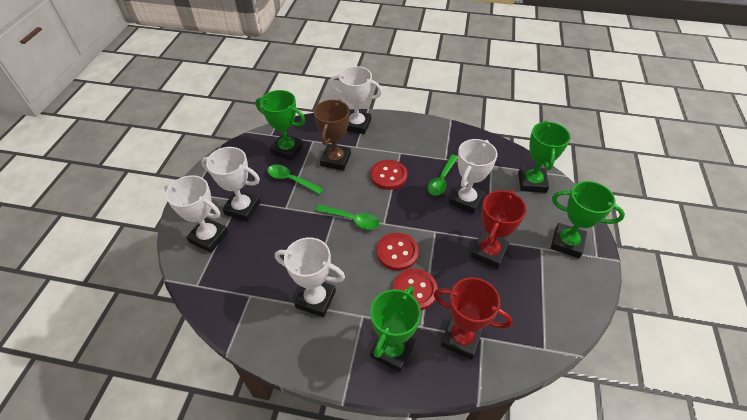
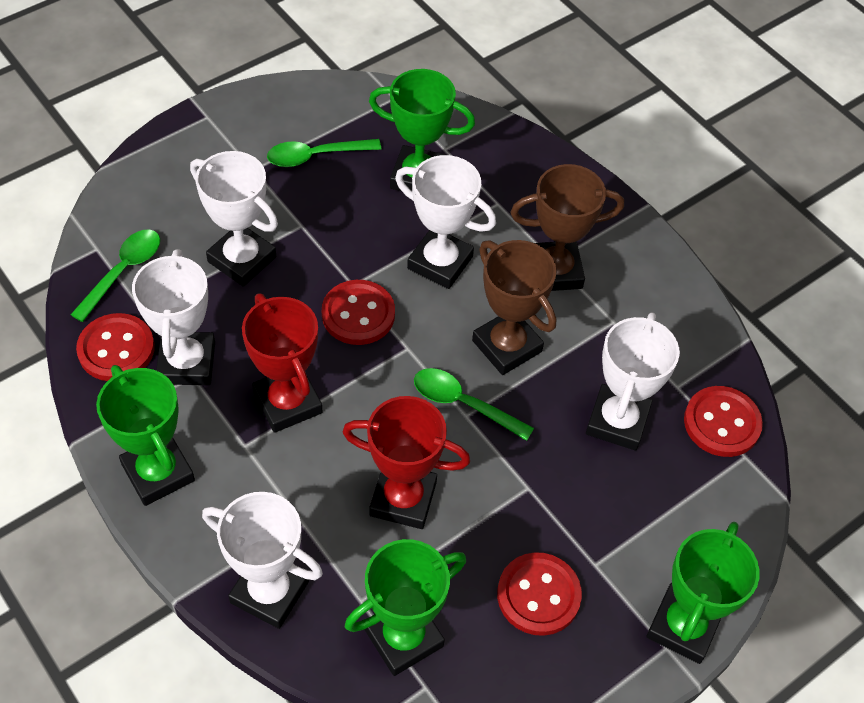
brown trophy: 1 -> 2
red button: 3 -> 4

